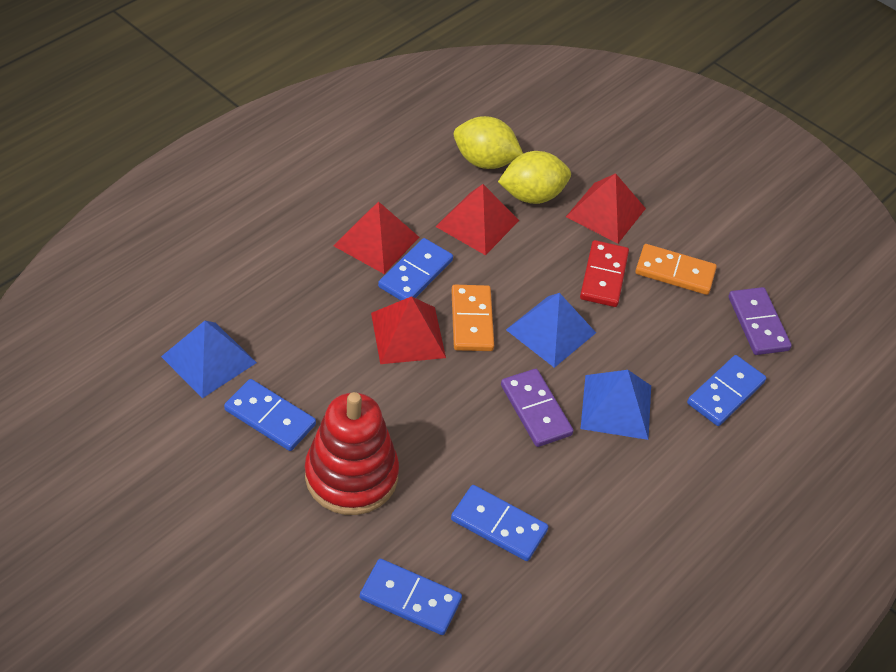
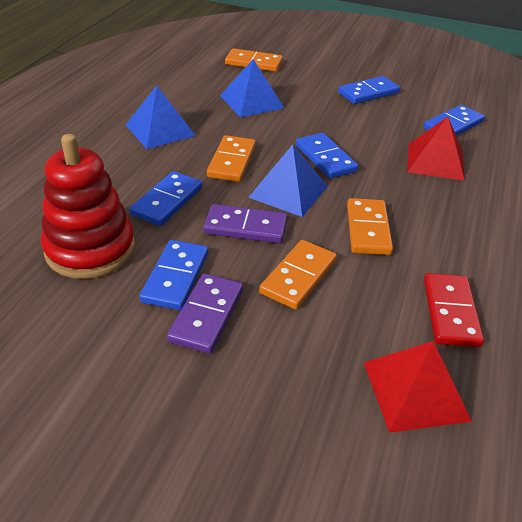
orange domino: 2 -> 4
red pyramid: 4 -> 2
yellow lemon: 2 -> 0

